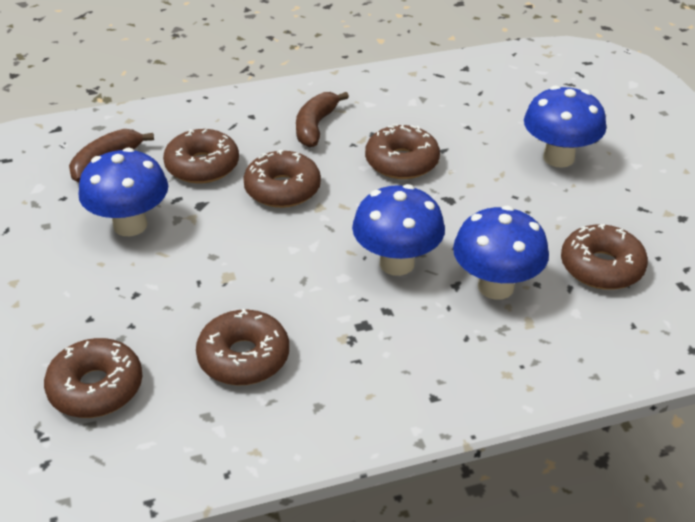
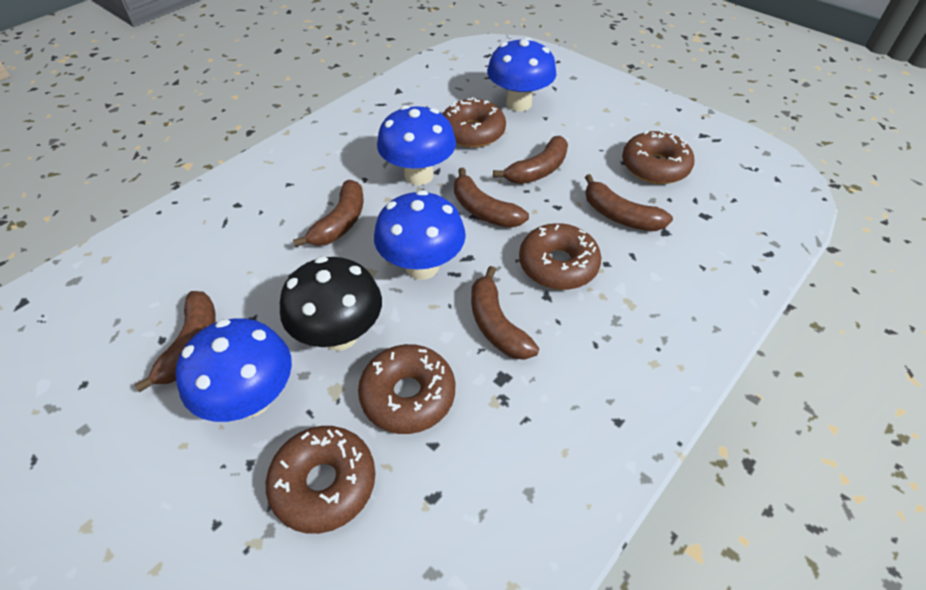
black mushroom: 0 -> 1
brown banana: 2 -> 6
brown donut: 6 -> 5

